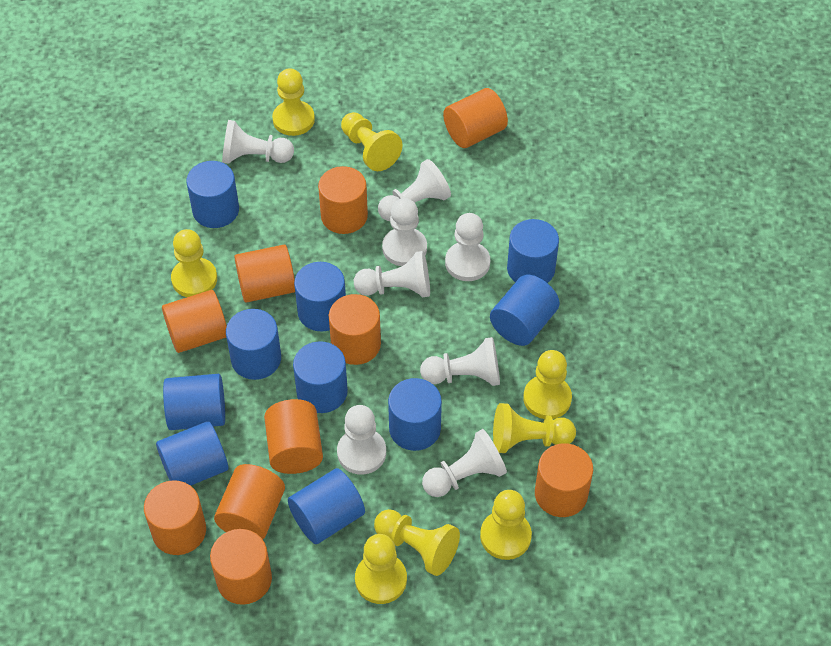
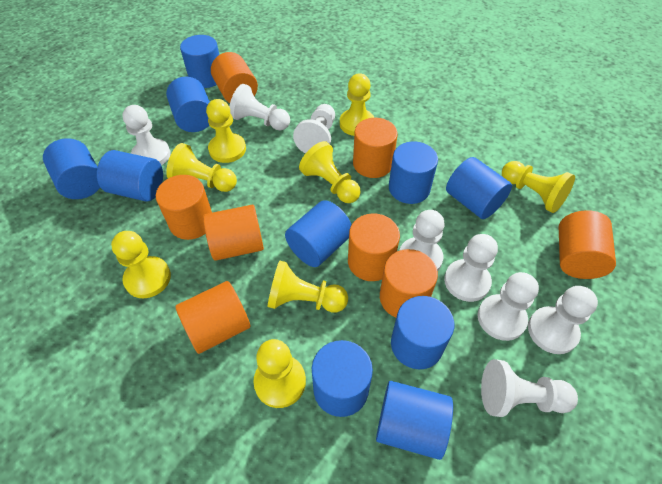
orange cylinder: 10 -> 8

